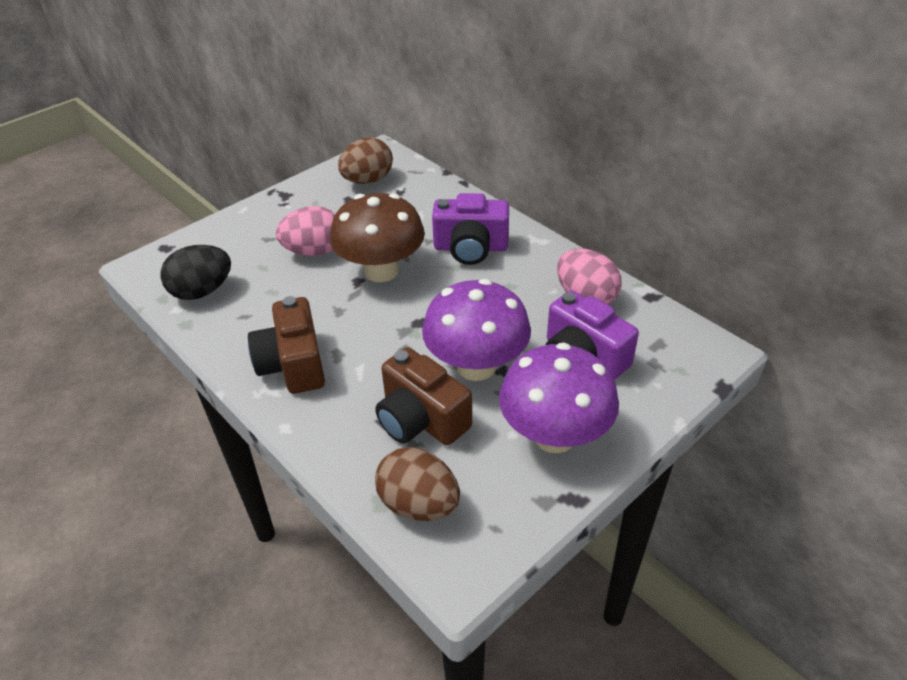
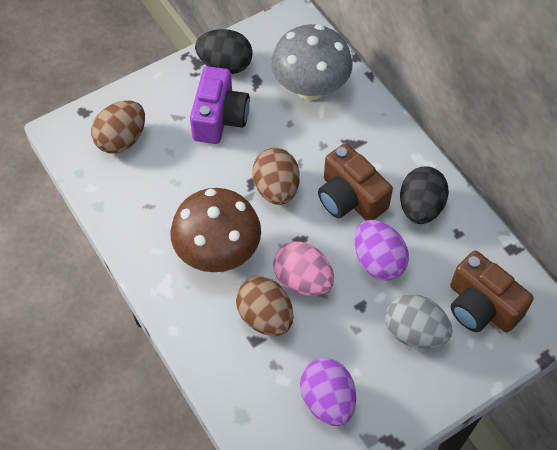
black egg: 1 -> 2
brown egg: 2 -> 3
grey egg: 0 -> 1
grey mushroom: 0 -> 1
pink egg: 2 -> 1
purple camera: 2 -> 1
purple egg: 0 -> 2
purple mushroom: 2 -> 0

